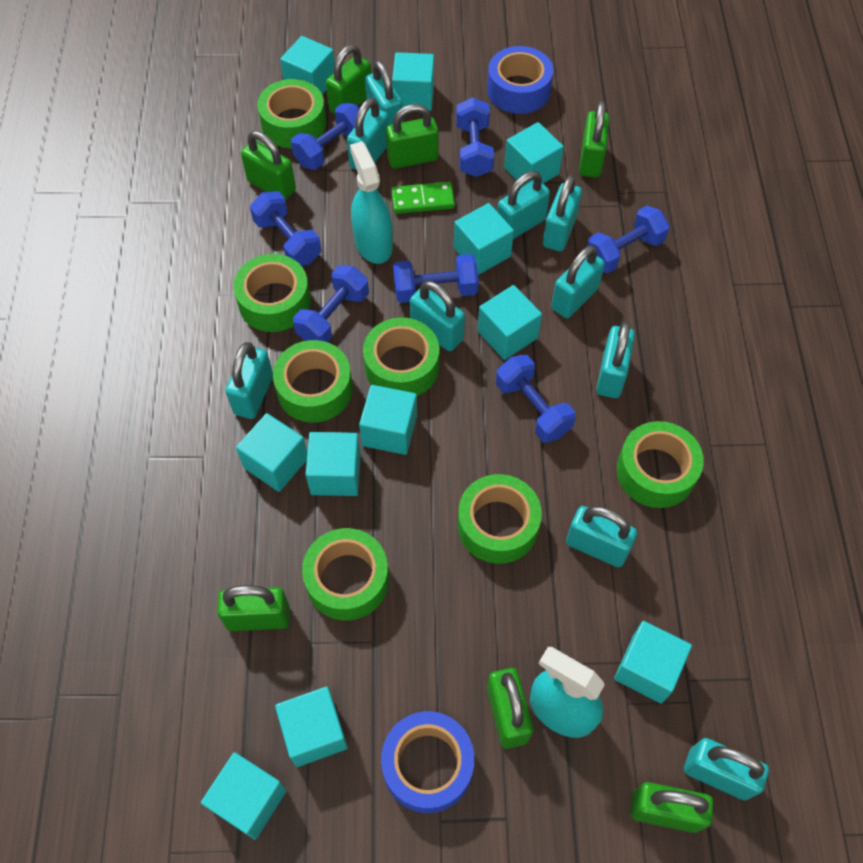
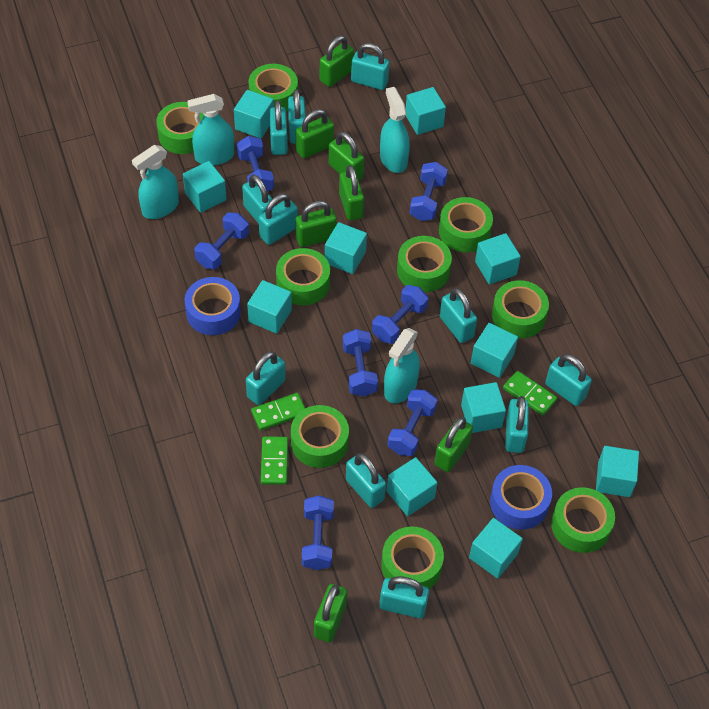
green domino: 1 -> 3
green tape: 7 -> 9
turquoise padlock: 10 -> 11
turquoise spray bottle: 2 -> 4

